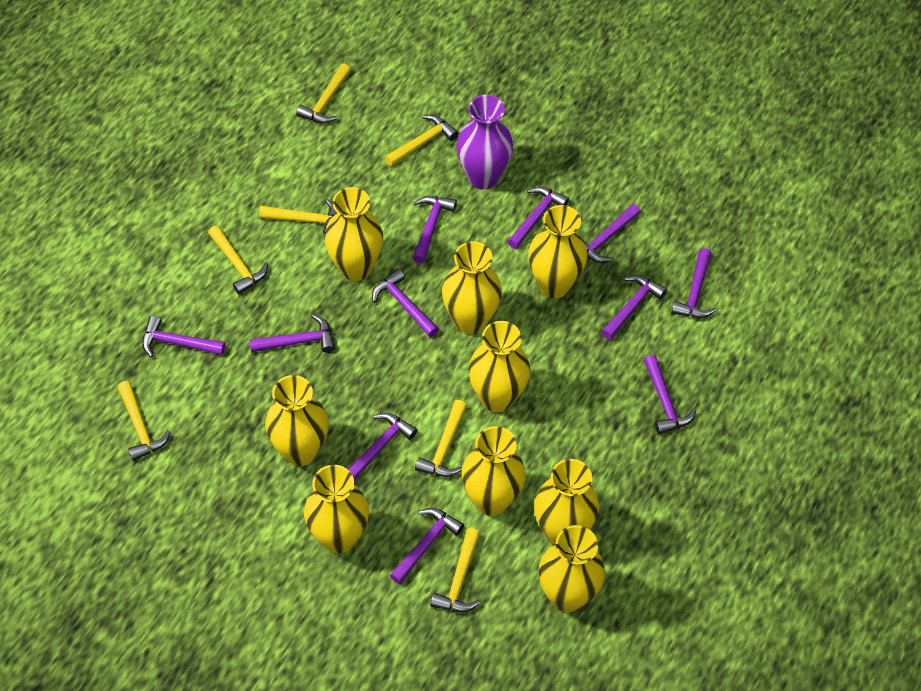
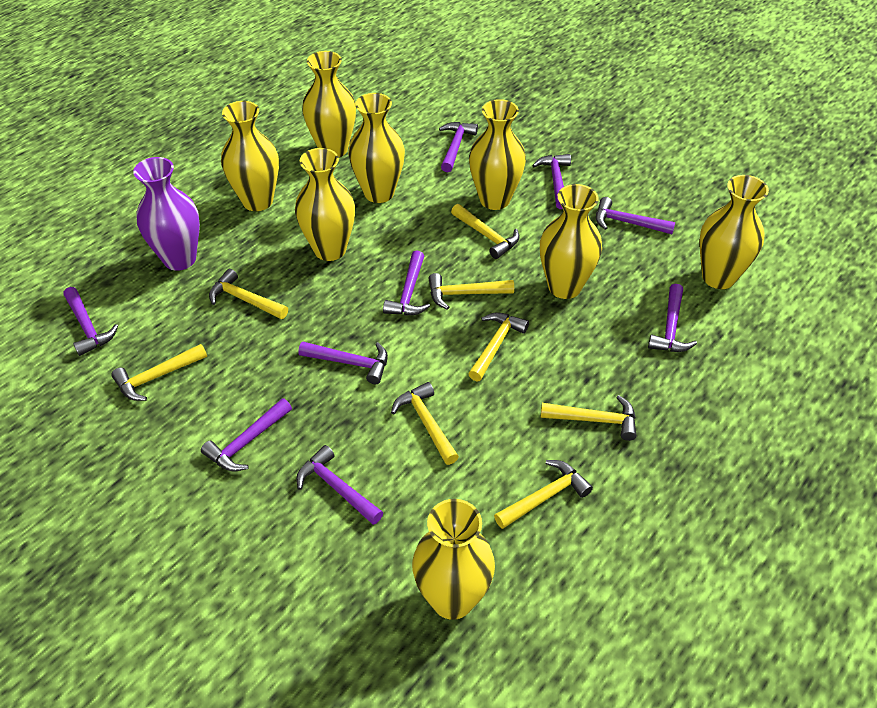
purple hammer: 11 -> 9
yellow hammer: 7 -> 8
yellow vase: 9 -> 8

